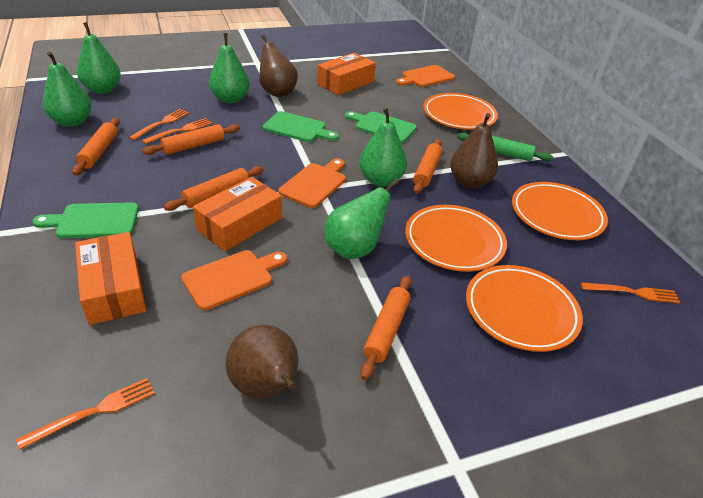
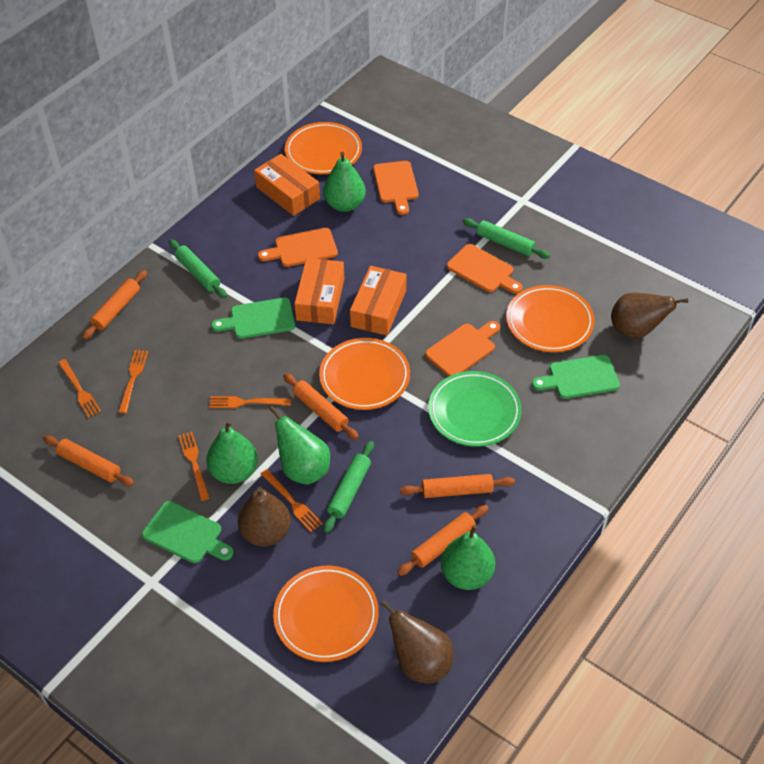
green pear: 5 -> 4
green plate: 0 -> 1
green rolling pin: 1 -> 3
orange cutting board: 3 -> 4
orange fork: 4 -> 5

